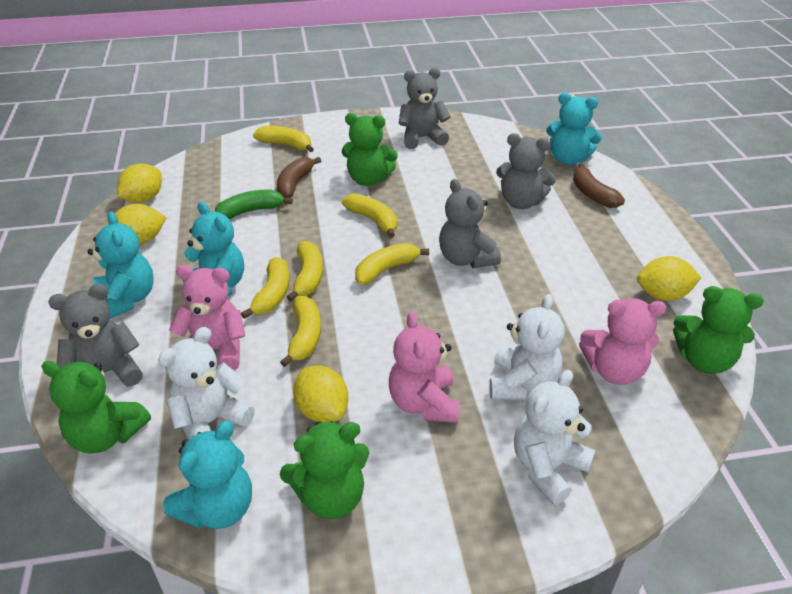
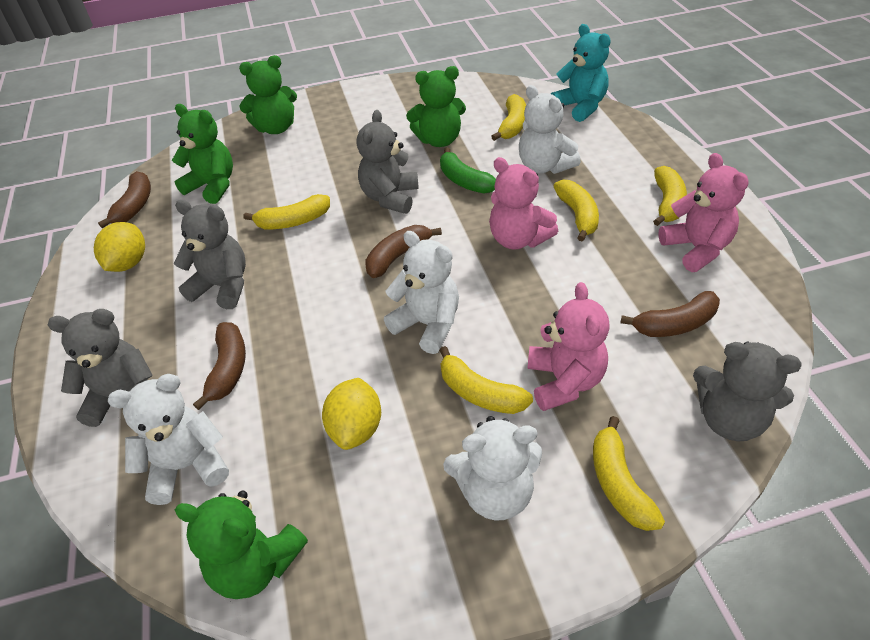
brown banana: 2 -> 4
turquoise teddy bear: 4 -> 1
white teddy bear: 3 -> 4
yellow lemon: 4 -> 2

